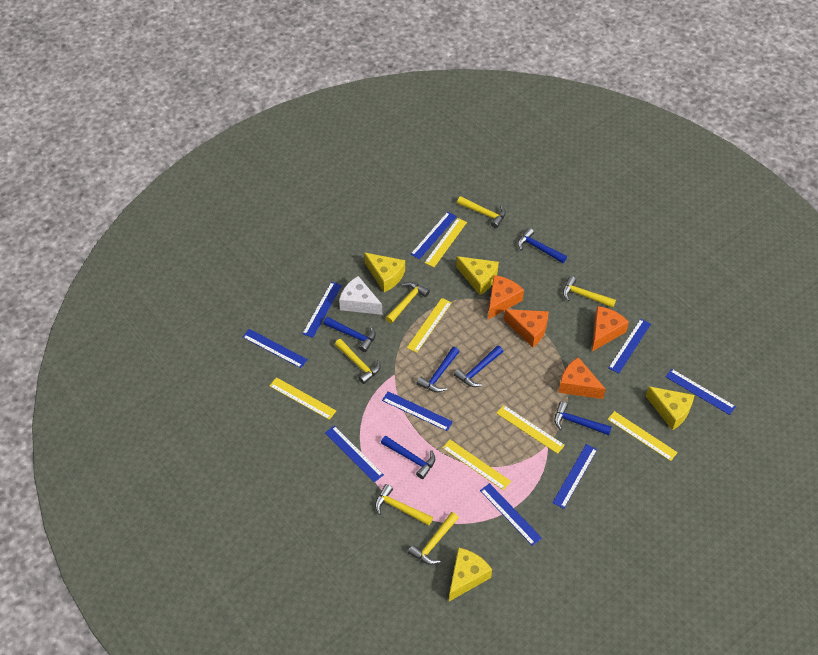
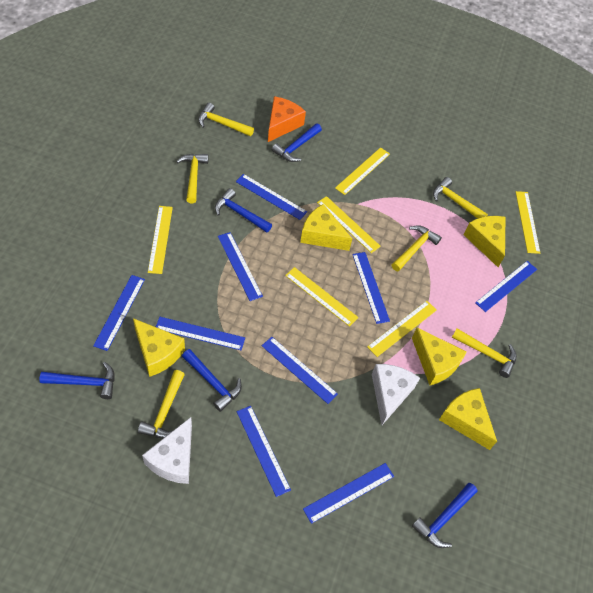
blue hammer: 6 -> 5
orange cheese: 4 -> 1
white cheese: 1 -> 2
yellow cheese: 4 -> 5

